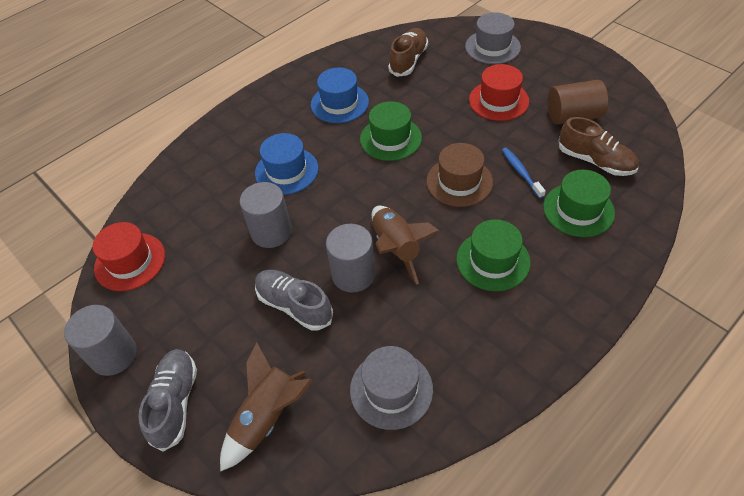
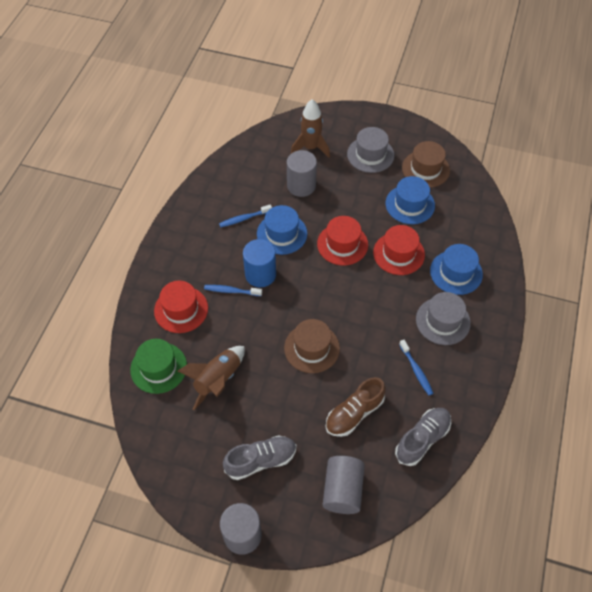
blue cylinder: 0 -> 1
blue hat: 2 -> 3
blue toothbrush: 1 -> 3
brown cylinder: 1 -> 0
brown hat: 1 -> 2
brown shoe: 2 -> 1
green hat: 3 -> 1
red hat: 2 -> 3

